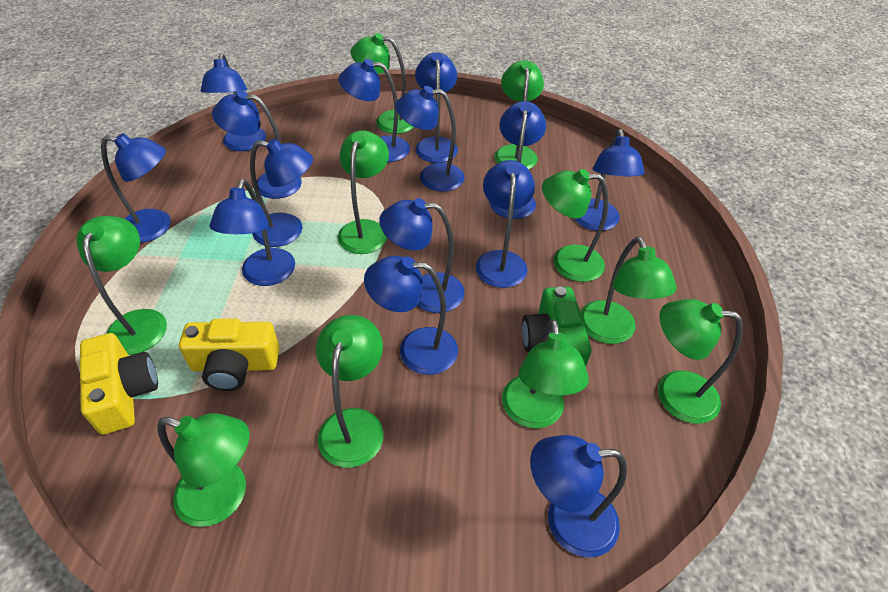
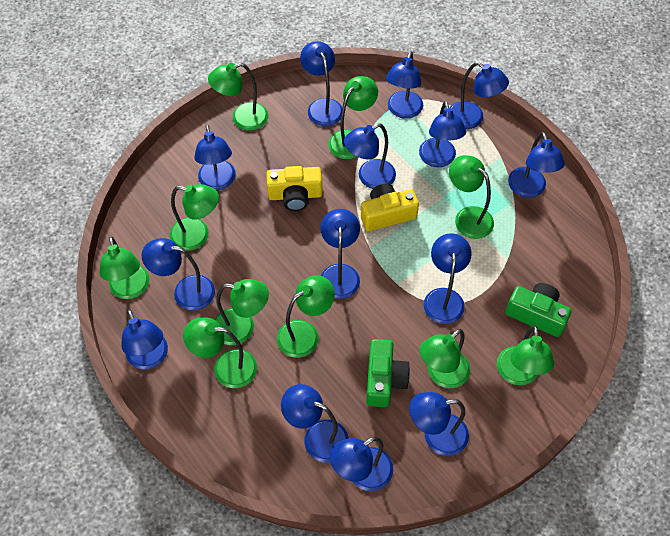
green camera: 1 -> 2

